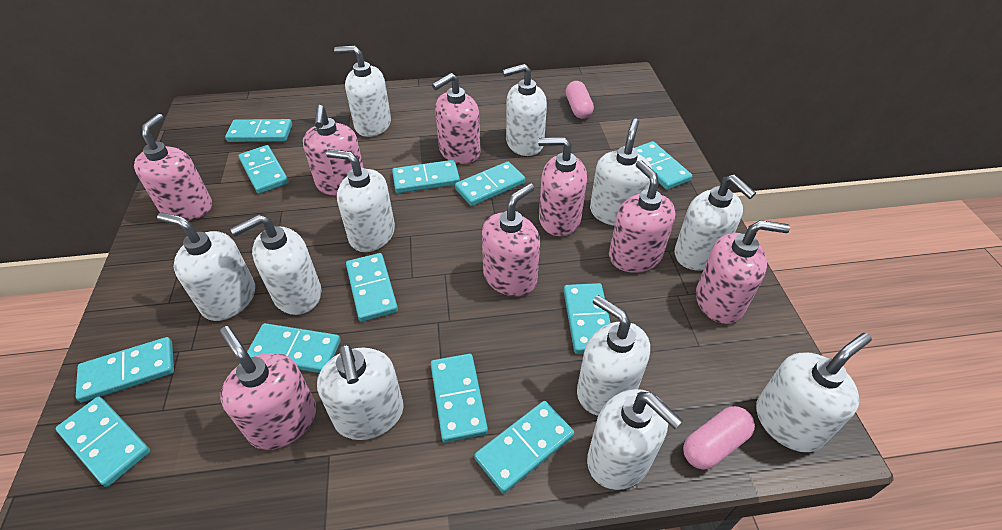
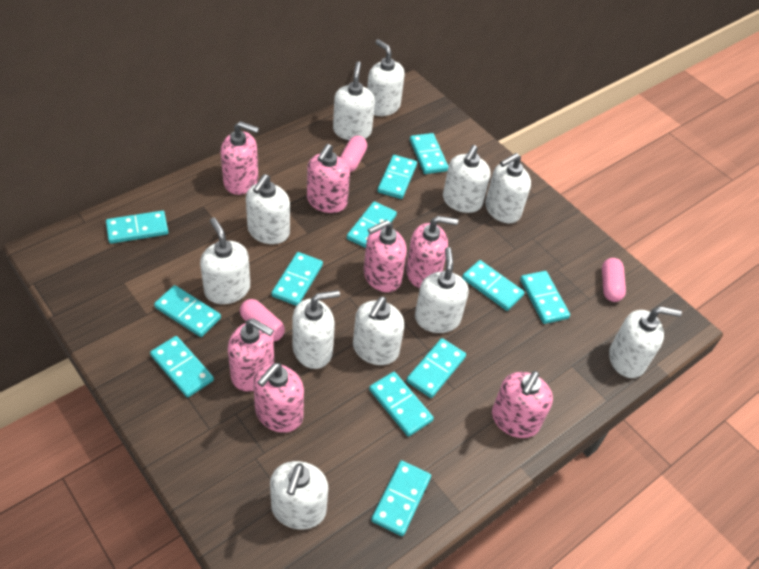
pink capsule: 2 -> 3
pink soap dispenser: 8 -> 7

